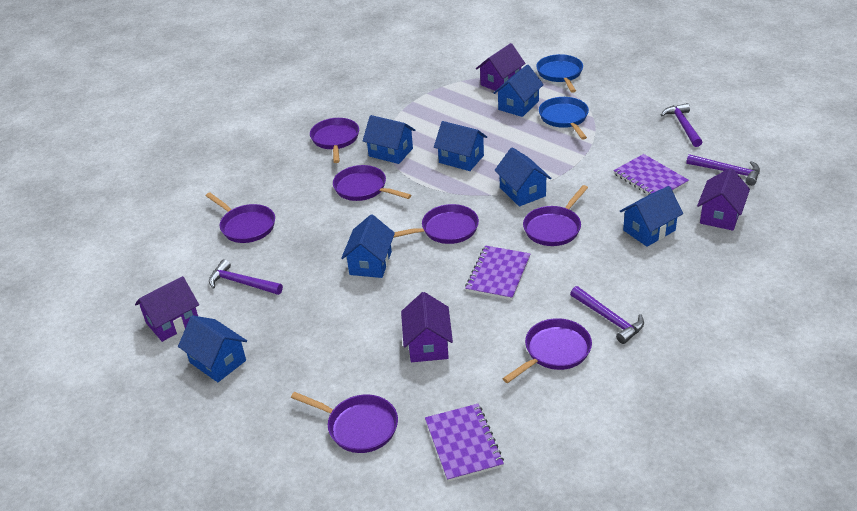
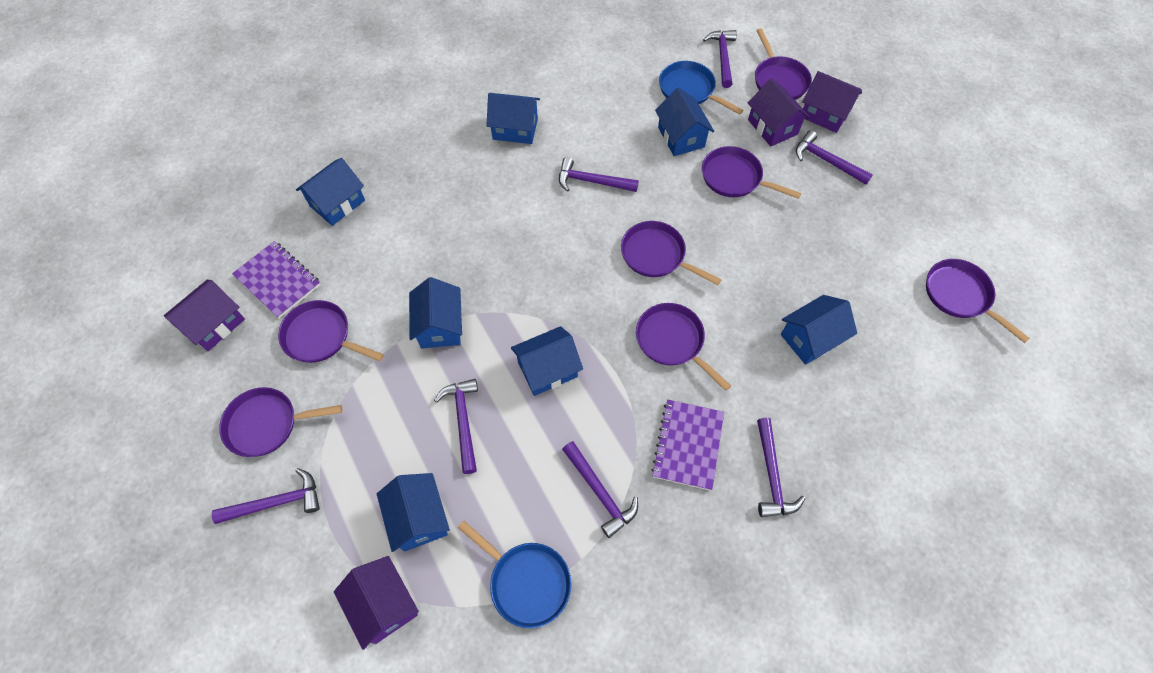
purple hammer: 4 -> 7
purple notebook: 3 -> 2

